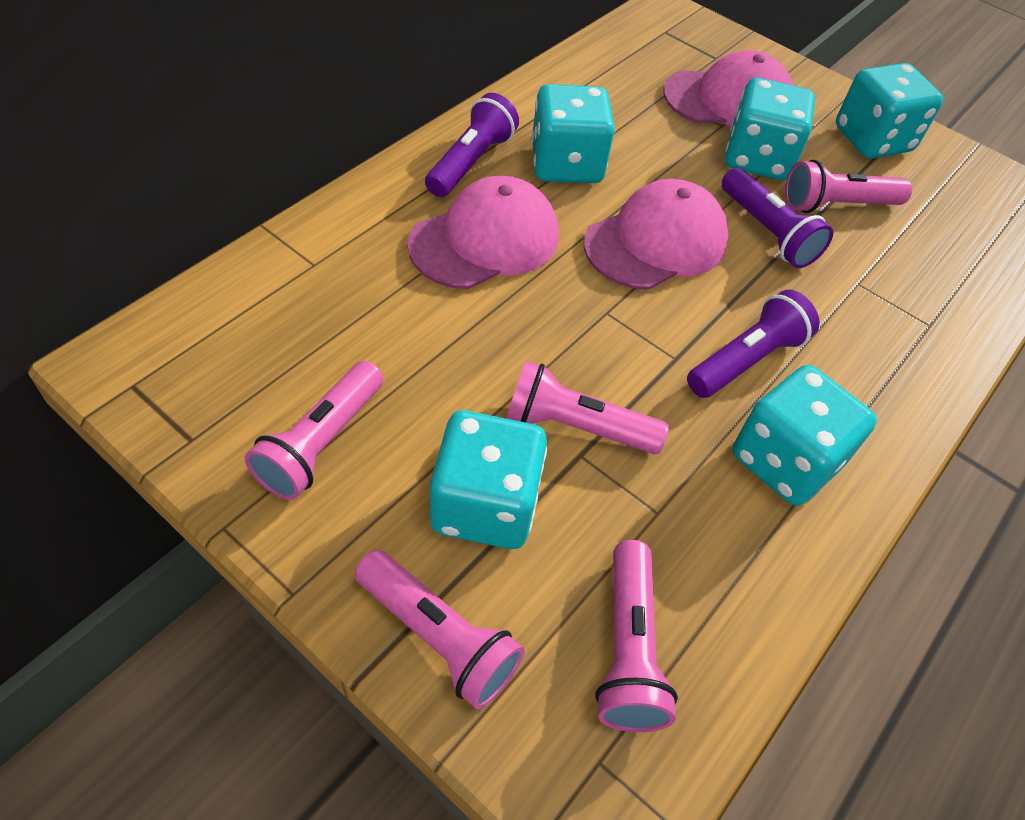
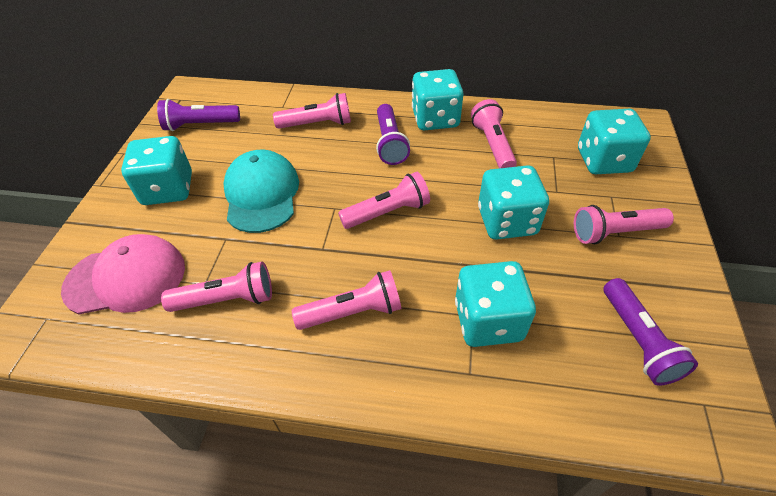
pink cap: 3 -> 1
pink flashlight: 5 -> 6
turquoise cap: 0 -> 1

